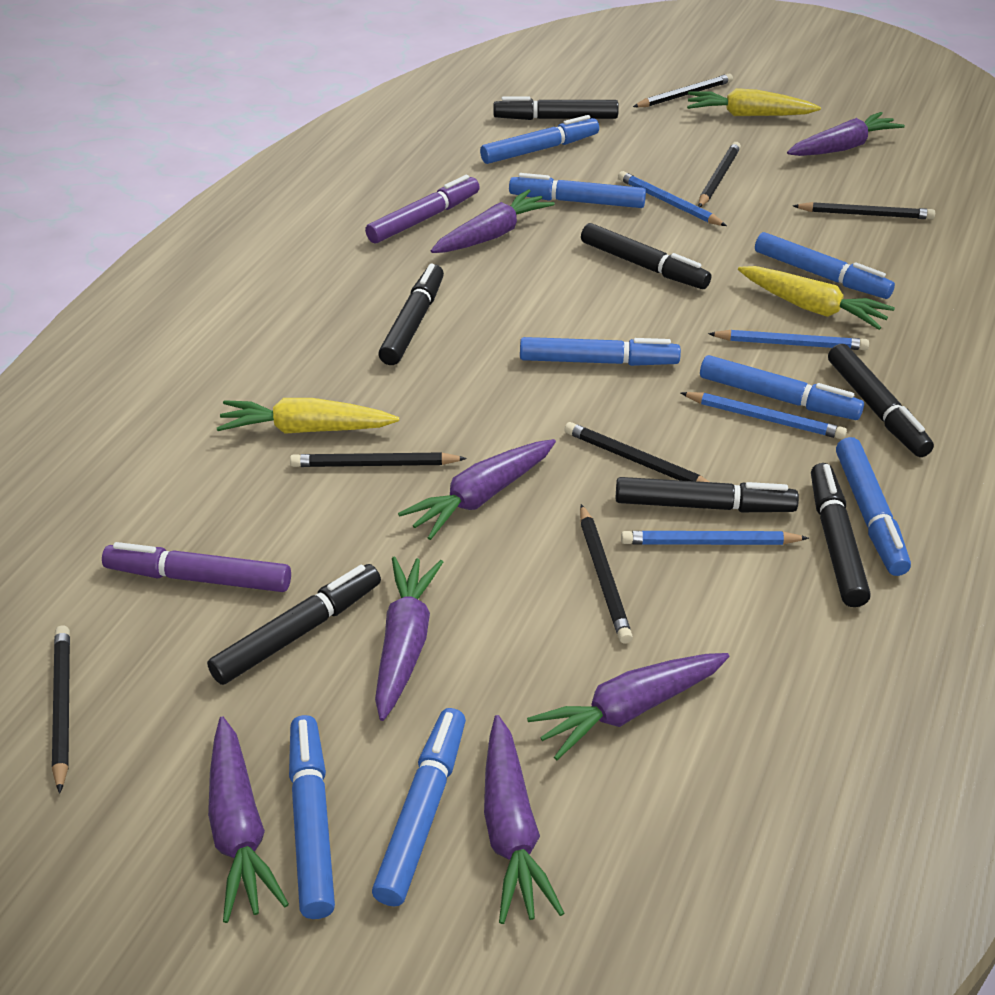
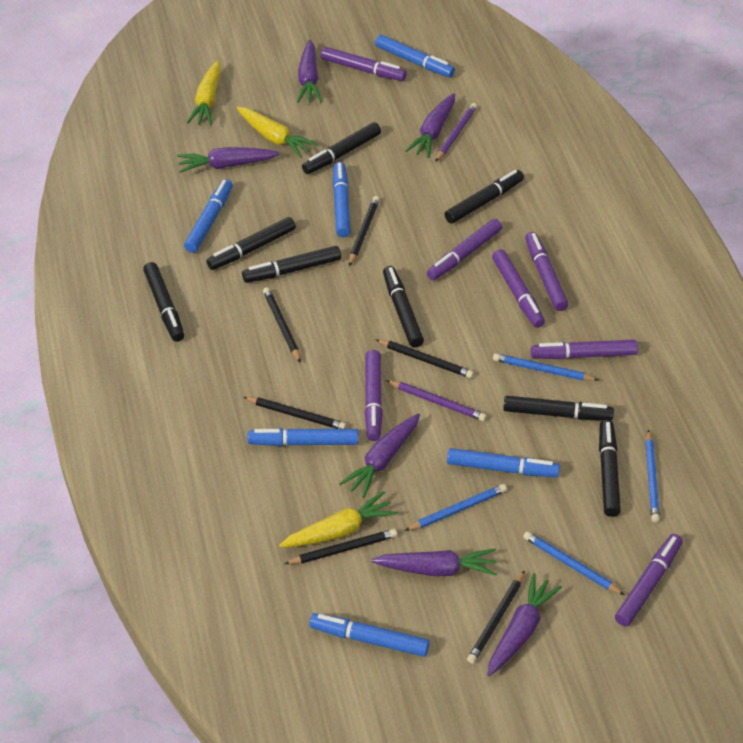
black marker: 7 -> 8
black pencil: 7 -> 6
blue marker: 8 -> 6
purple carrot: 7 -> 6
purple marker: 2 -> 7
purple pencil: 0 -> 2

